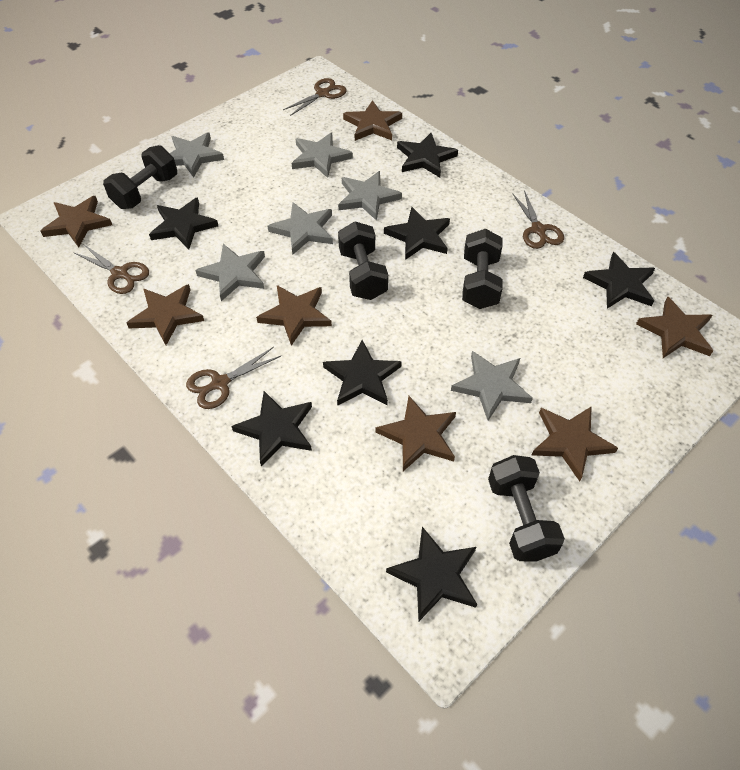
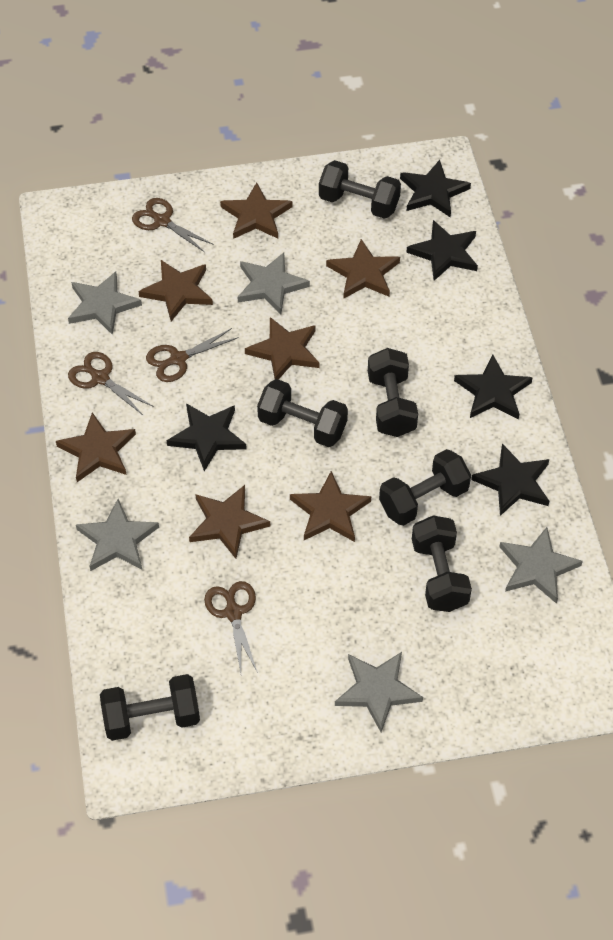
black dumbbell: 4 -> 6
black star: 7 -> 5
grey star: 6 -> 5

